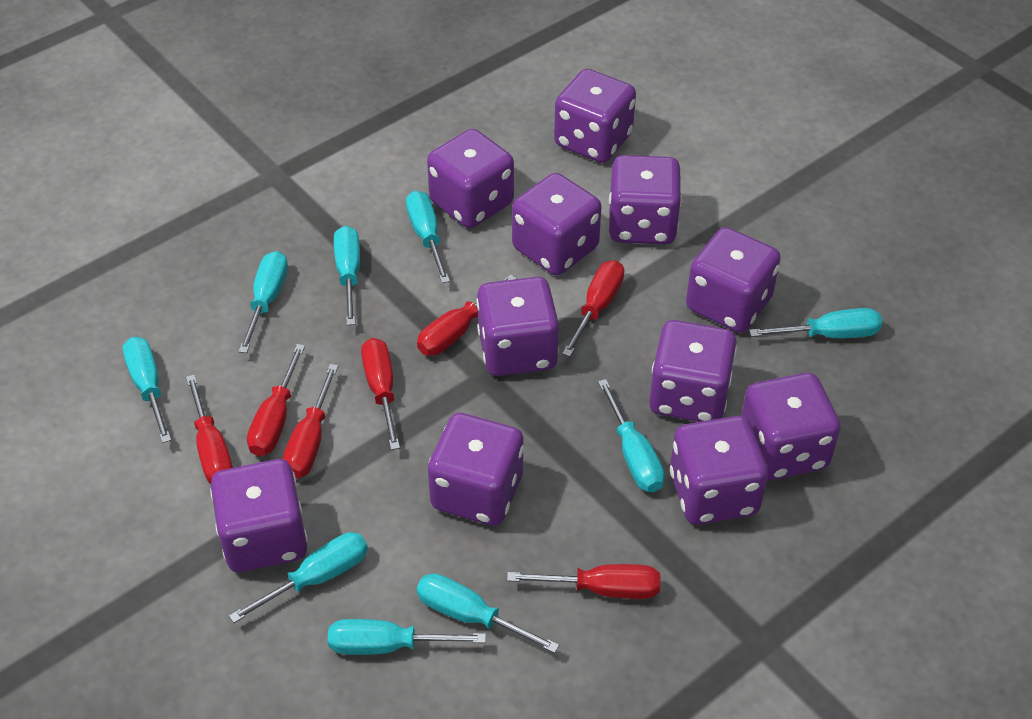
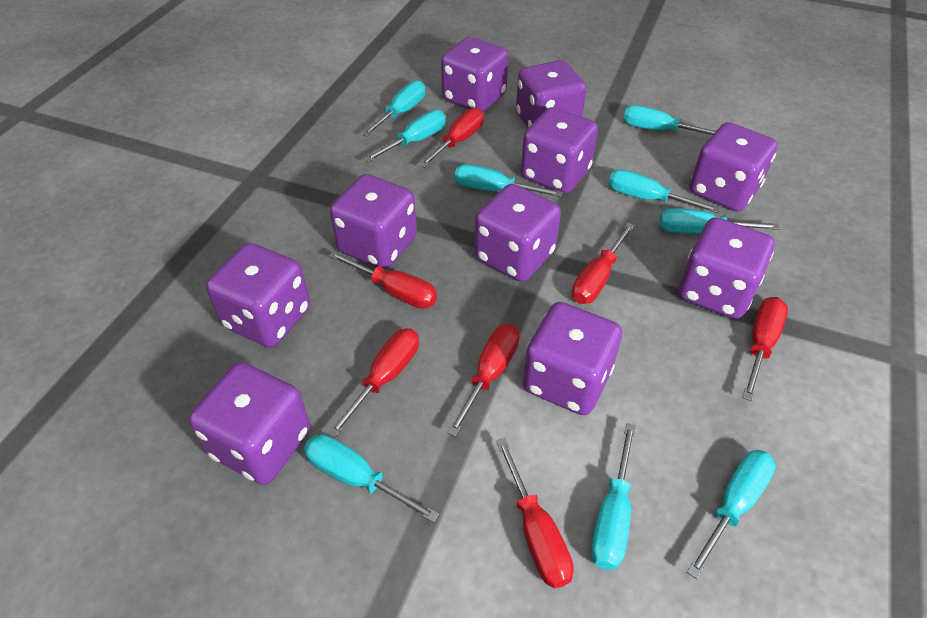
purple dice: 11 -> 10

